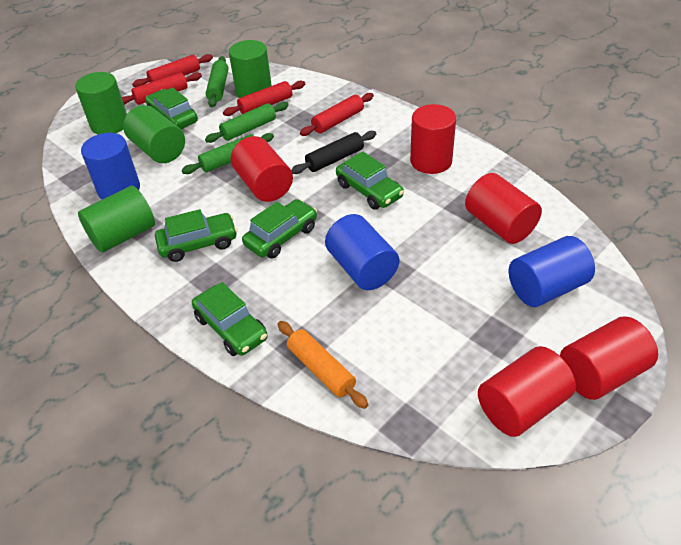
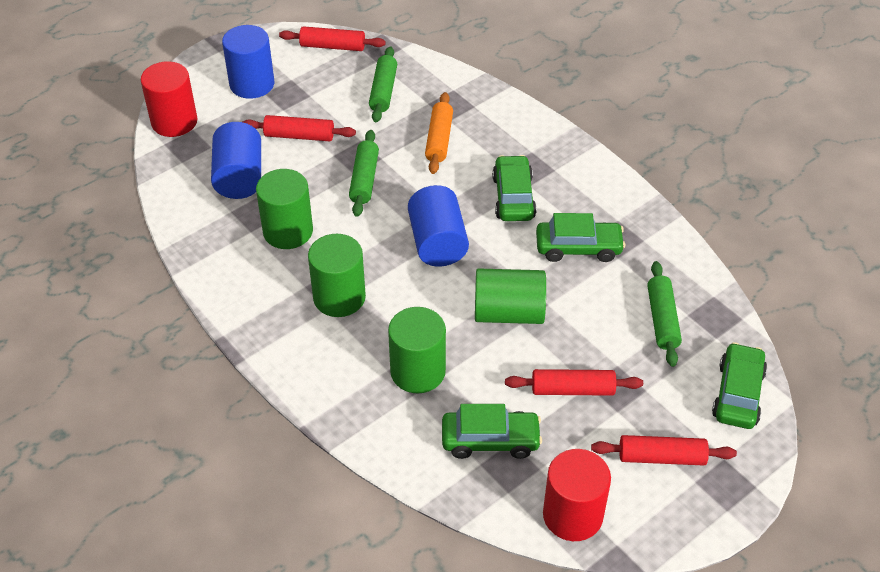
black rolling pin: 1 -> 0
green car: 5 -> 4
red cylinder: 5 -> 2

